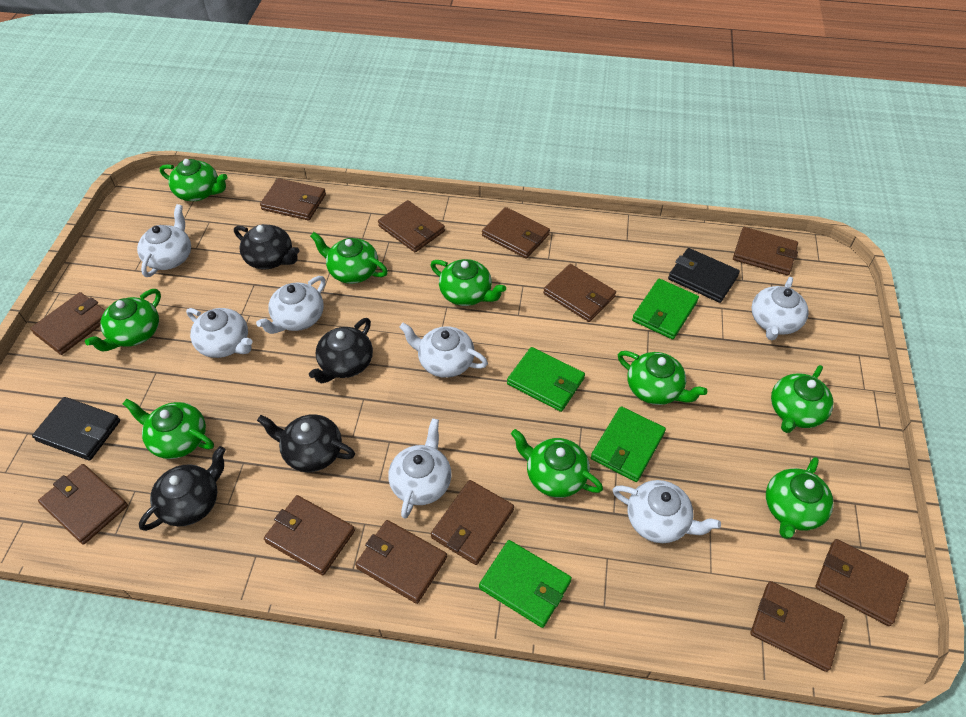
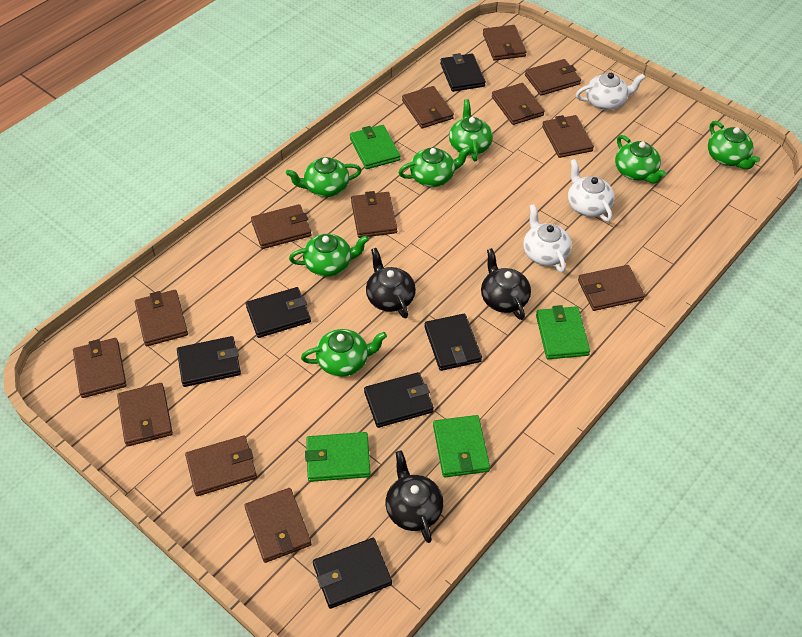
black teapot: 4 -> 3
black wallet: 2 -> 6
brown wallet: 12 -> 13
green teapot: 9 -> 7
white teapot: 7 -> 3

